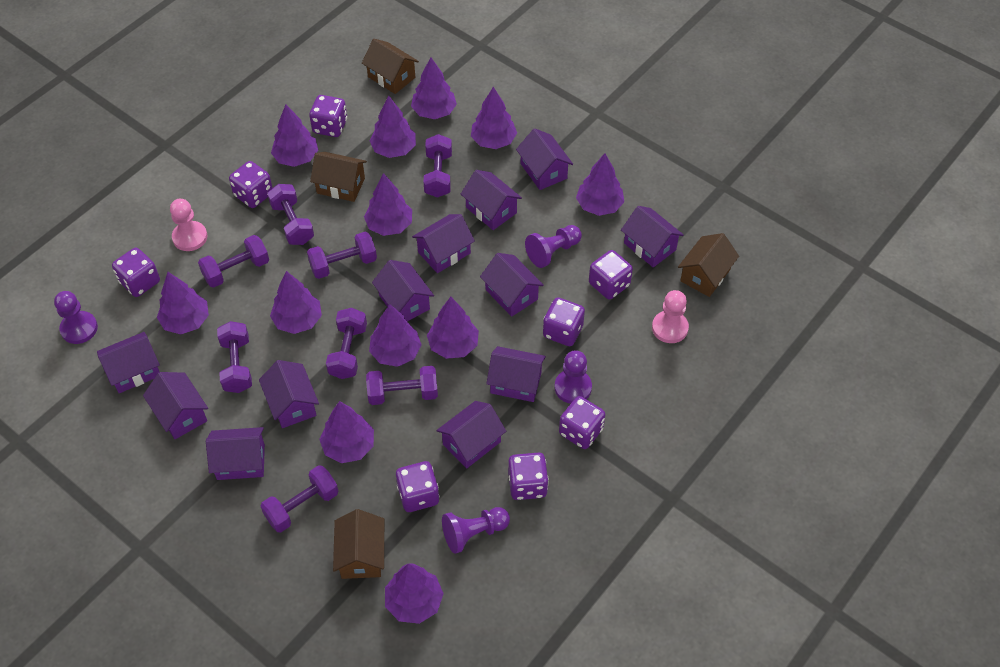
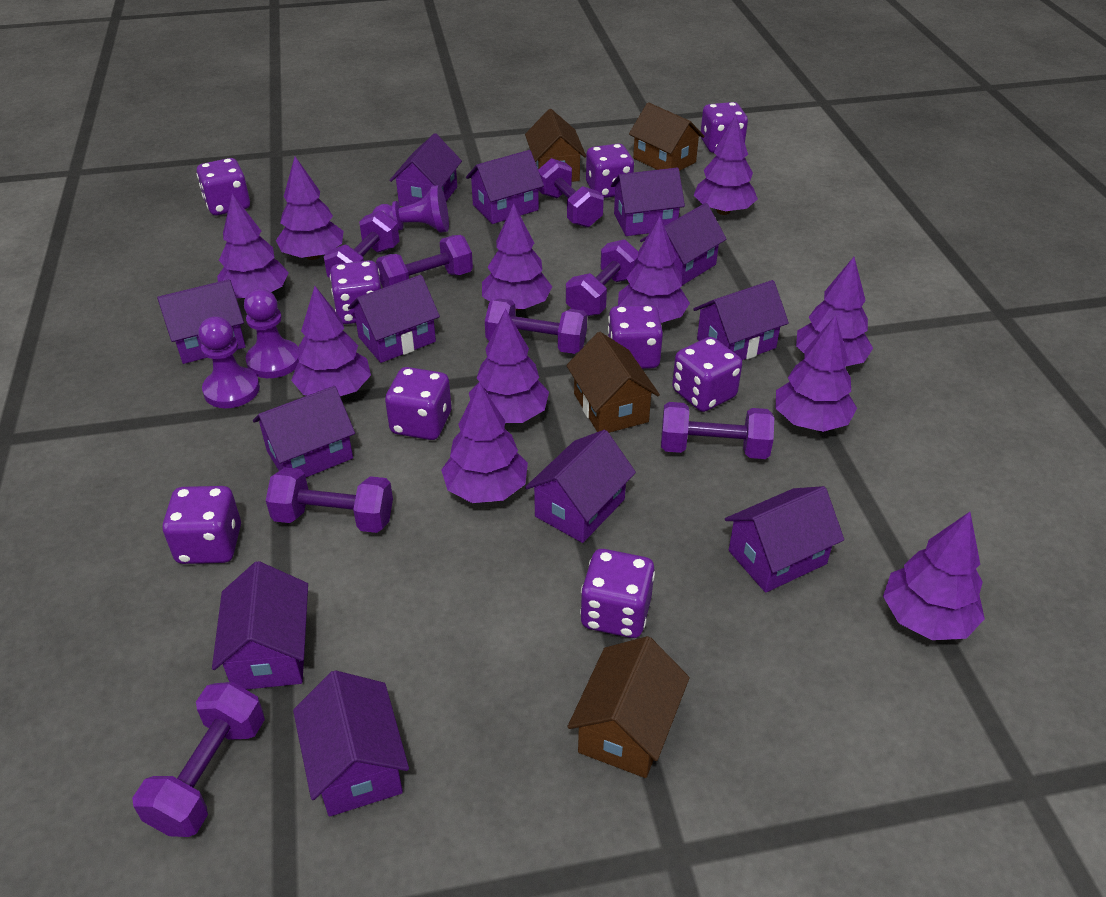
pink pawn: 2 -> 0
purple dice: 8 -> 9
purple pawn: 4 -> 3
purple tree: 12 -> 11

